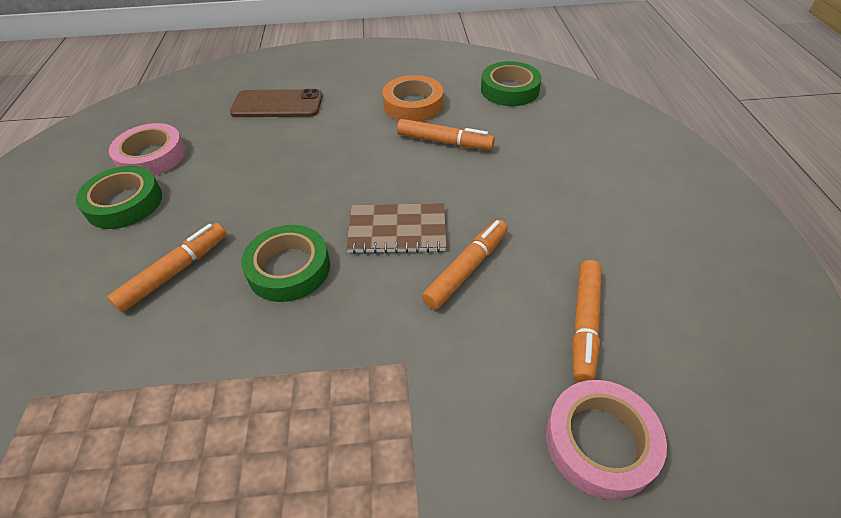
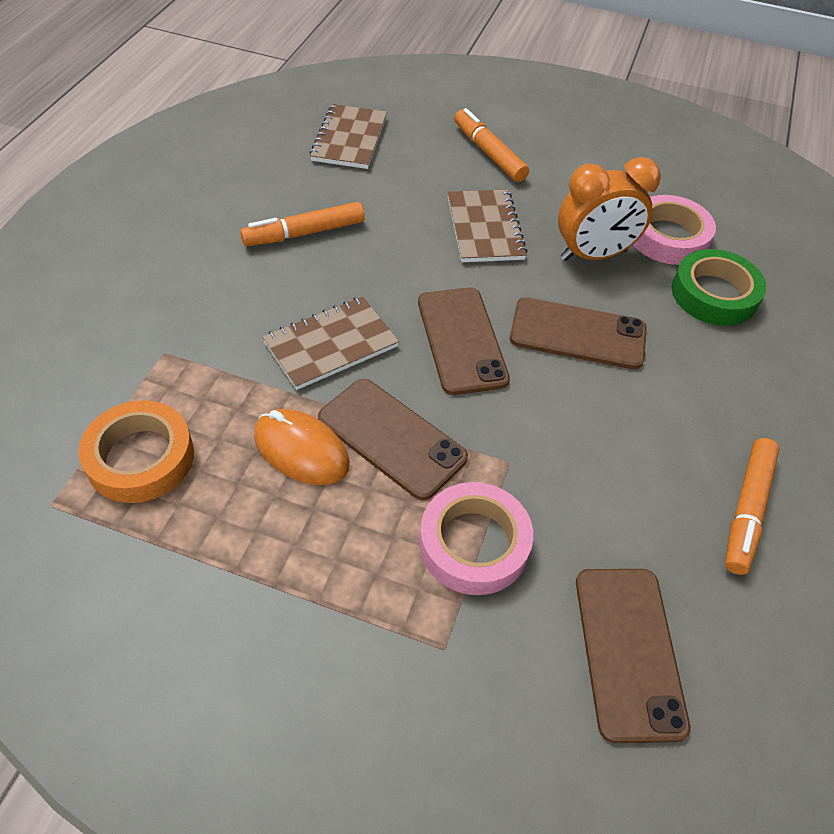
brown notebook: 1 -> 3
brown phone: 1 -> 4
green tape: 3 -> 1
orange clock: 0 -> 1
orange marker: 4 -> 3
orange mouse: 0 -> 1

